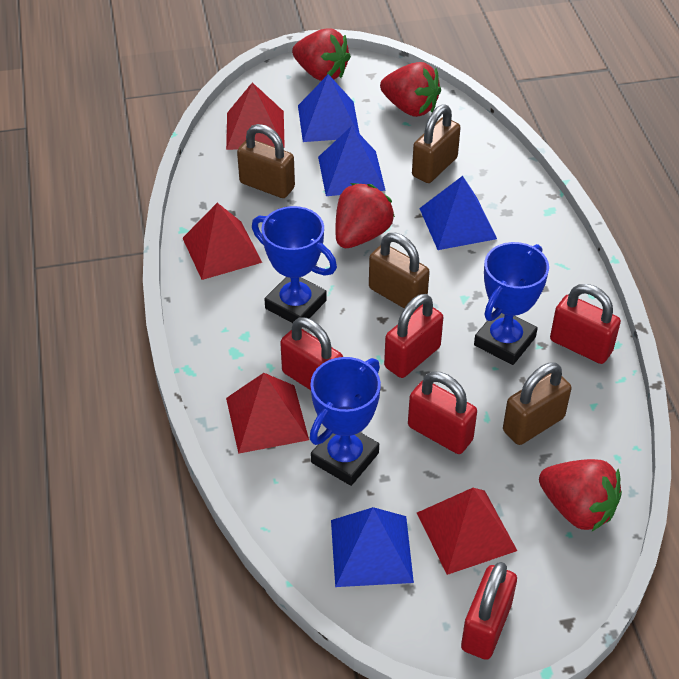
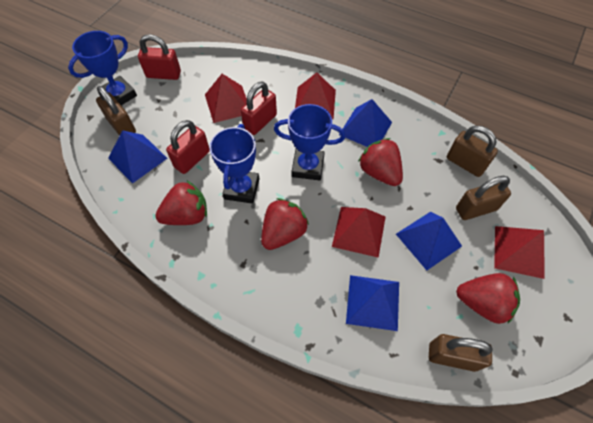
red padlock: 5 -> 3

